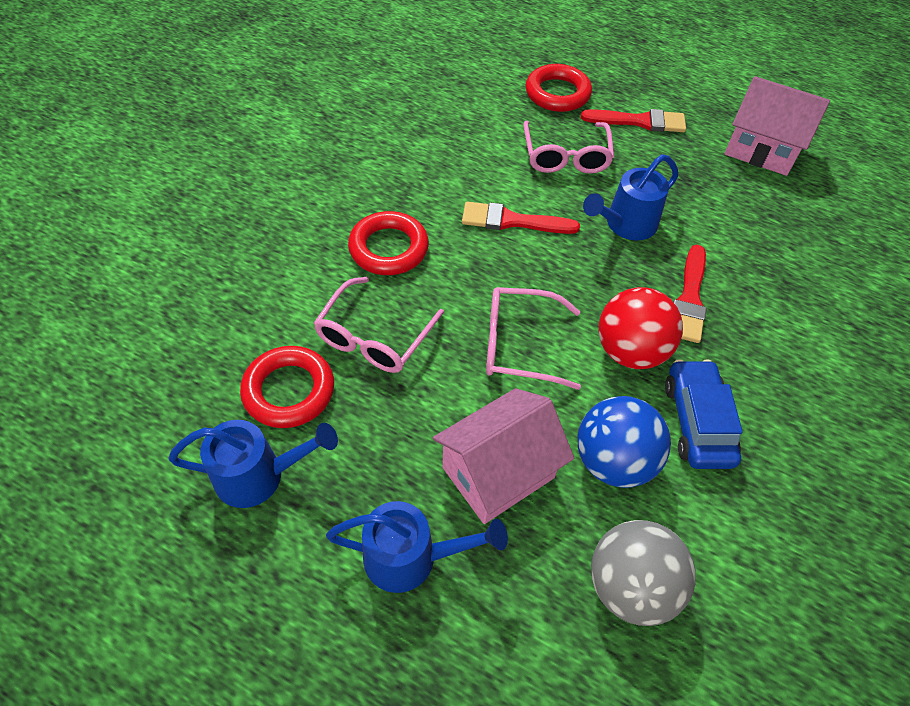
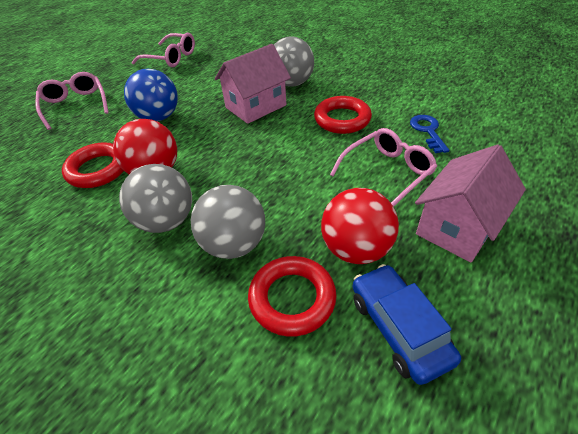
blue key: 0 -> 1
blue watering can: 3 -> 0
grey ball: 1 -> 3
red ball: 1 -> 2
red brush: 3 -> 0

